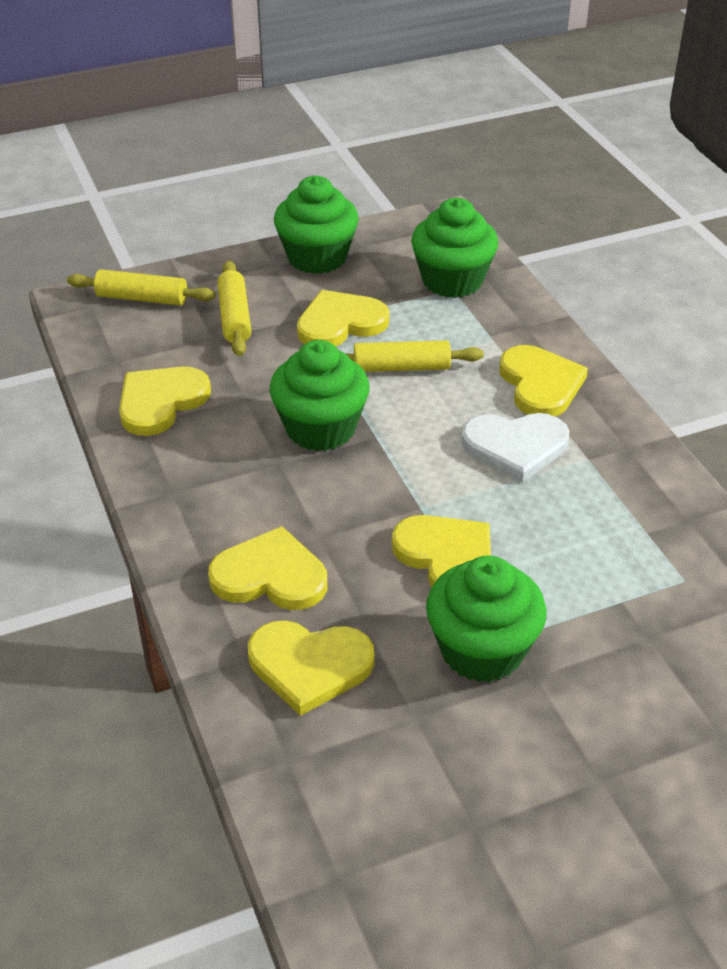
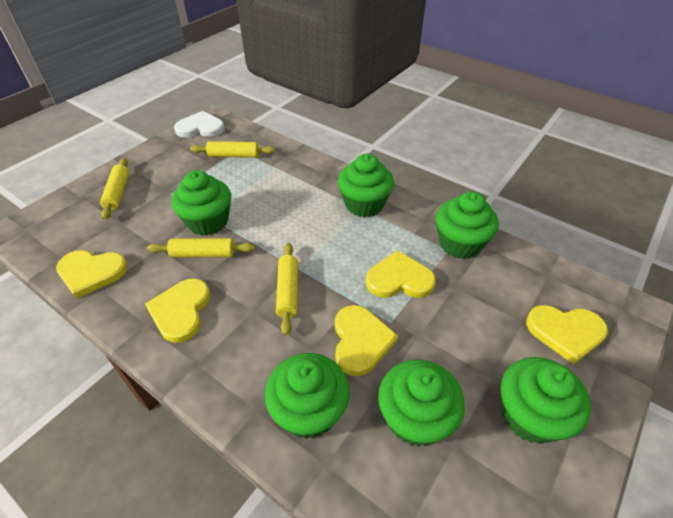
green cupcake: 4 -> 6
yellow heart: 6 -> 5
yellow rolling pin: 3 -> 4

